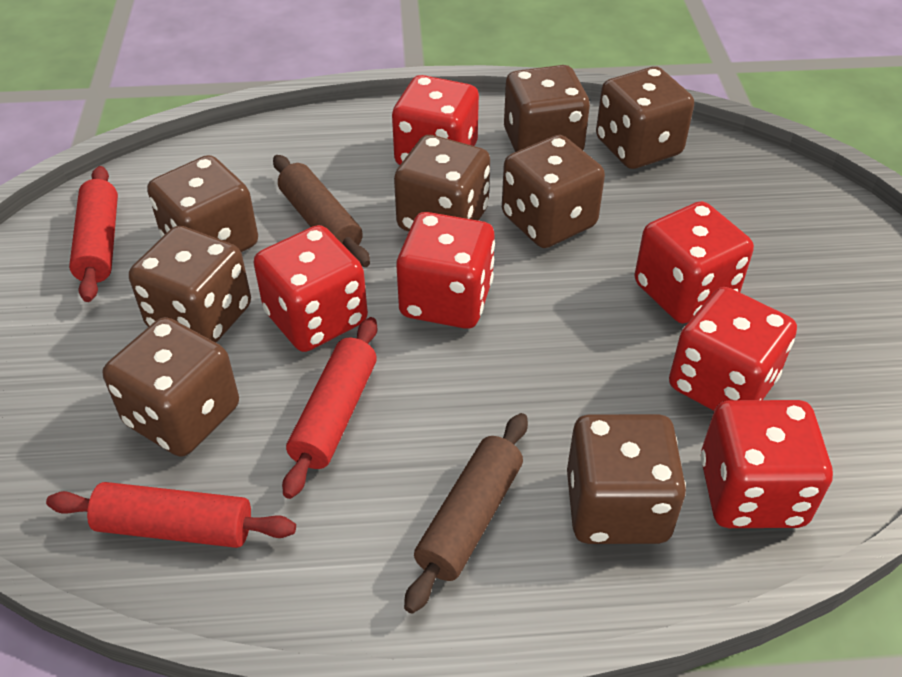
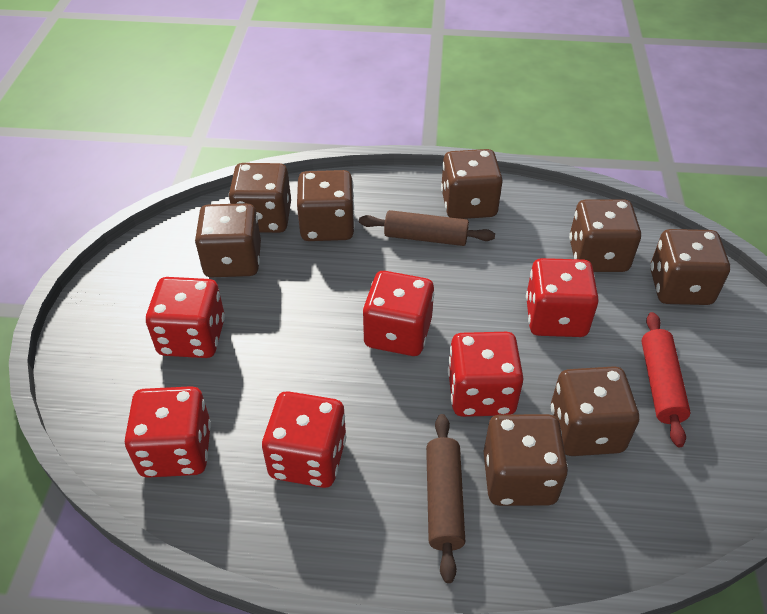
red rolling pin: 3 -> 1

